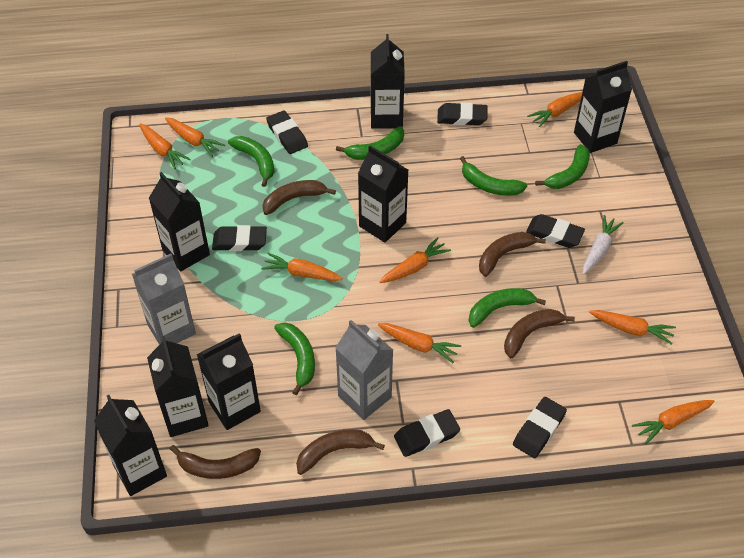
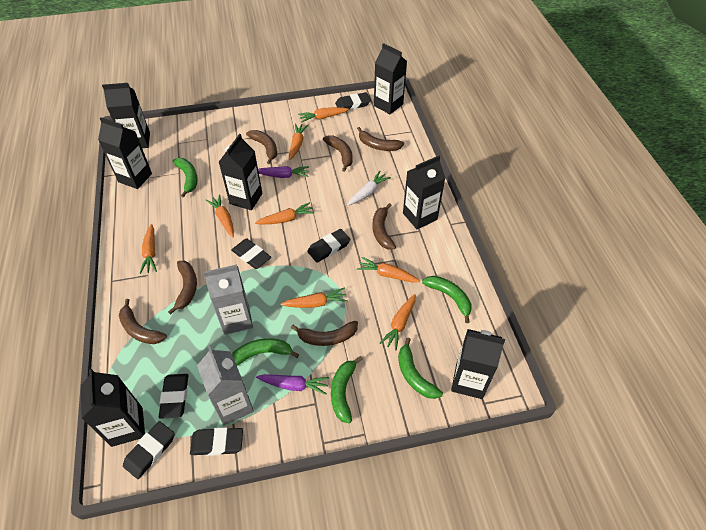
brown banana: 5 -> 7
green banana: 6 -> 5
purple carrot: 0 -> 2

